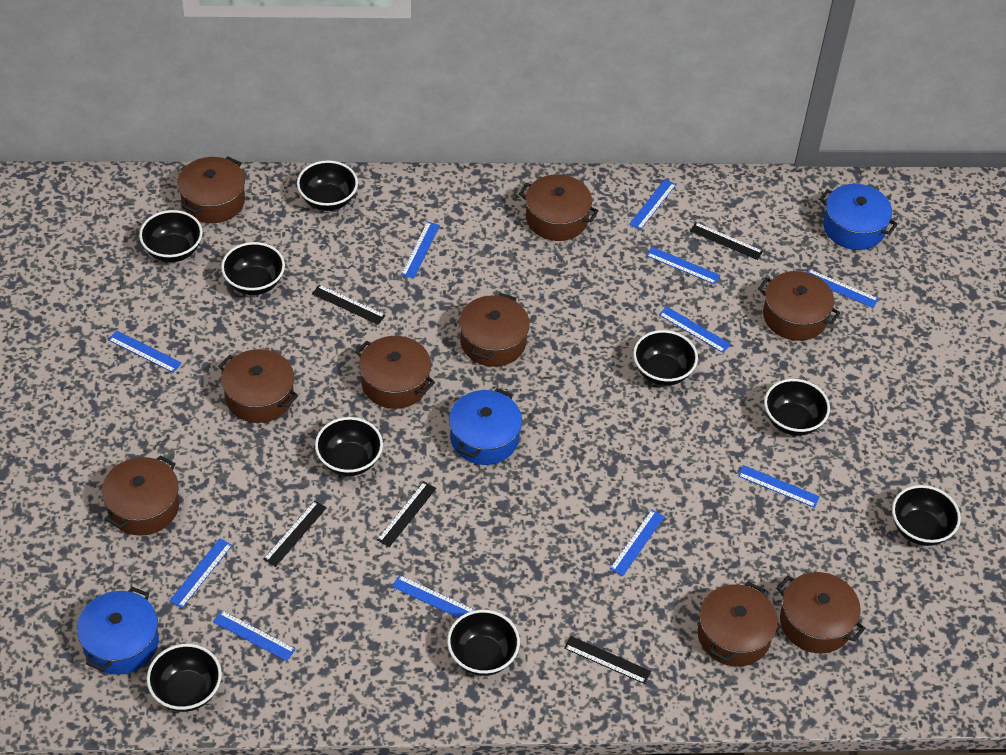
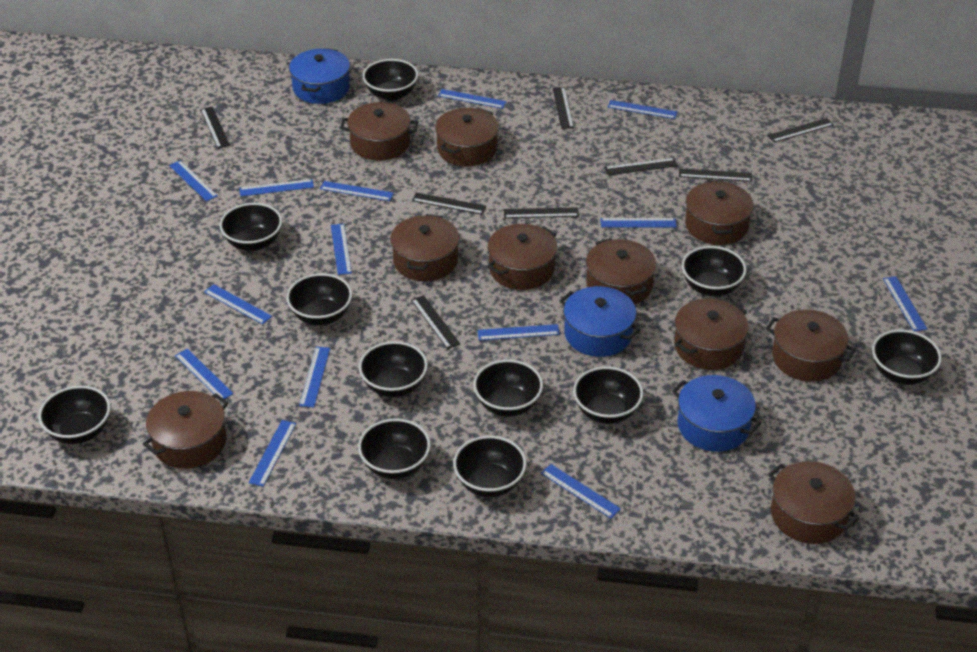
black bowl: 9 -> 11
black ruler: 5 -> 8
blue ruler: 11 -> 14
brown pot: 9 -> 10

